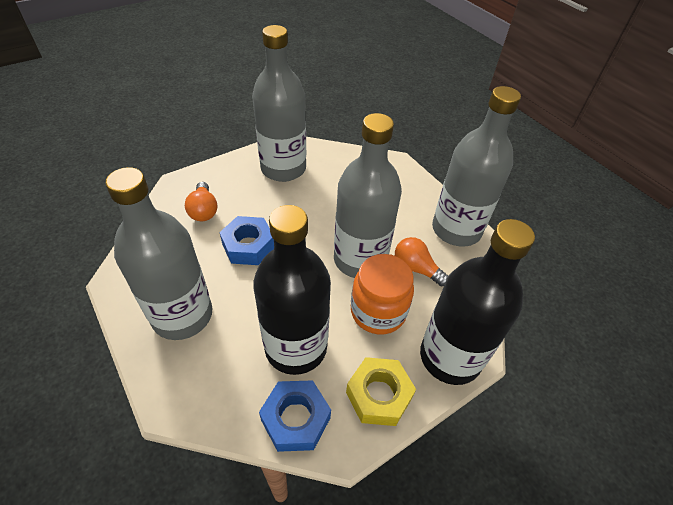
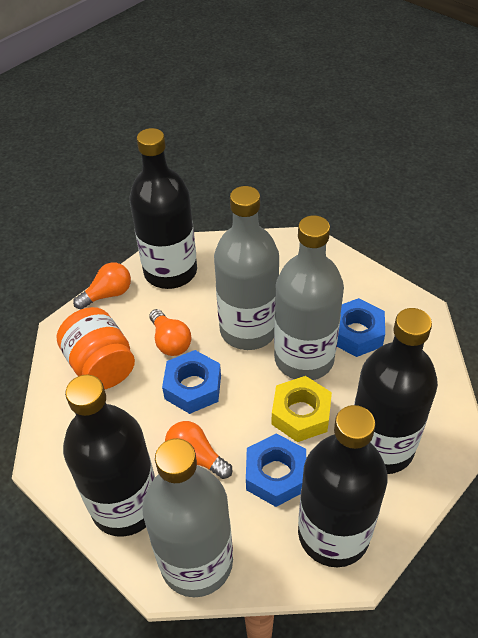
black bottle: 2 -> 4
blue nut: 2 -> 3
grey bottle: 4 -> 3
orange light bulb: 2 -> 3

